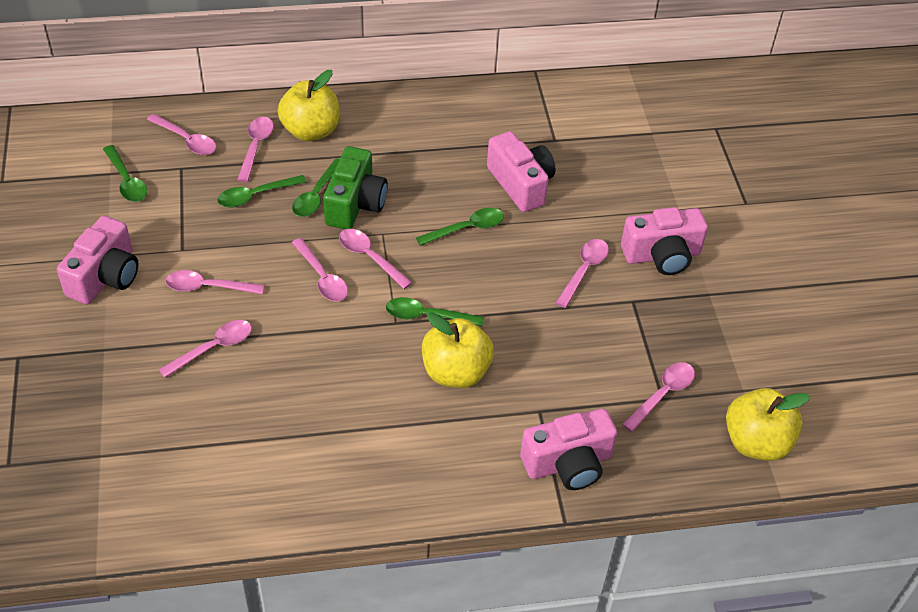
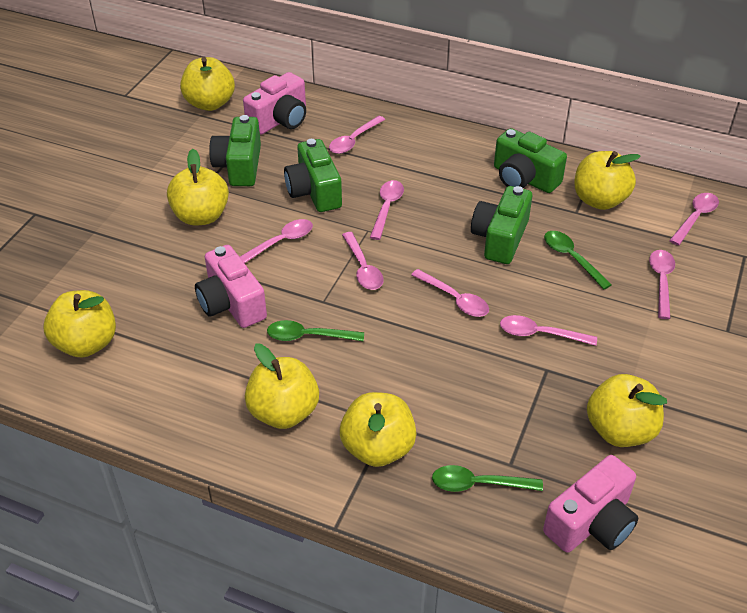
green camera: 1 -> 4
green spoon: 5 -> 3
pink camera: 4 -> 3
yellow apple: 3 -> 7

